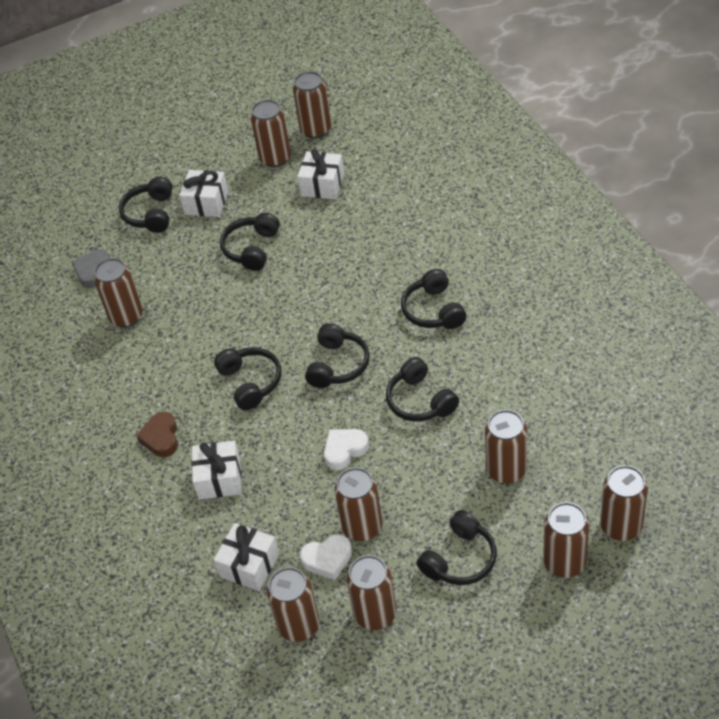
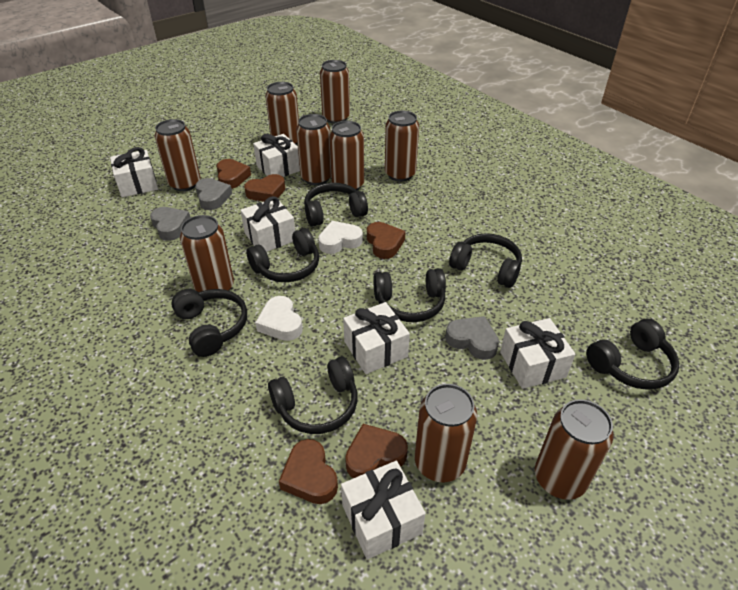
brown heart: 1 -> 5
grey heart: 1 -> 3
white gift: 4 -> 6

